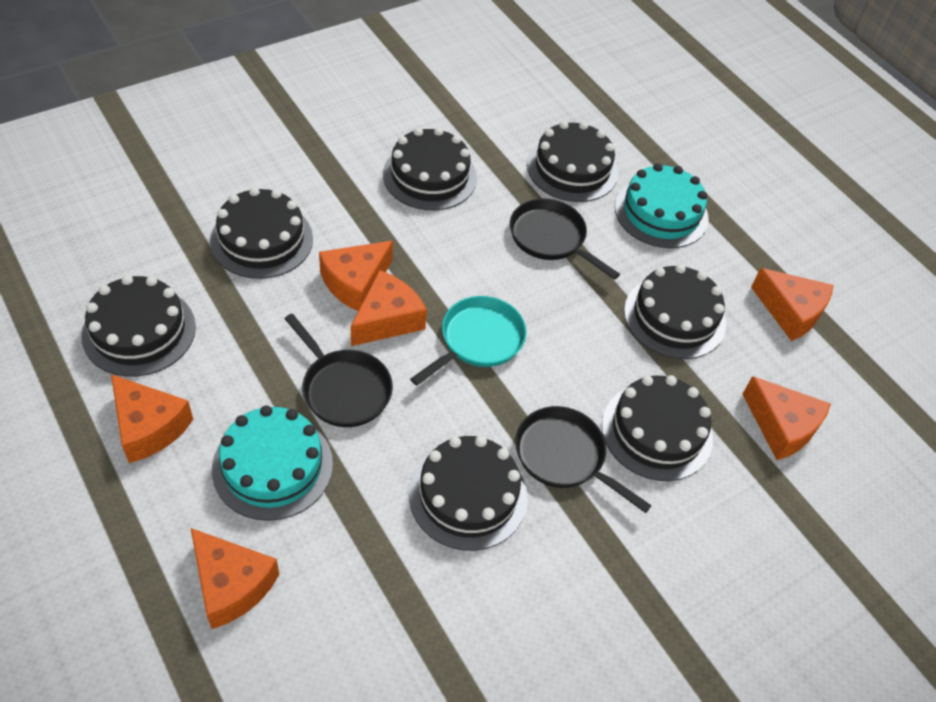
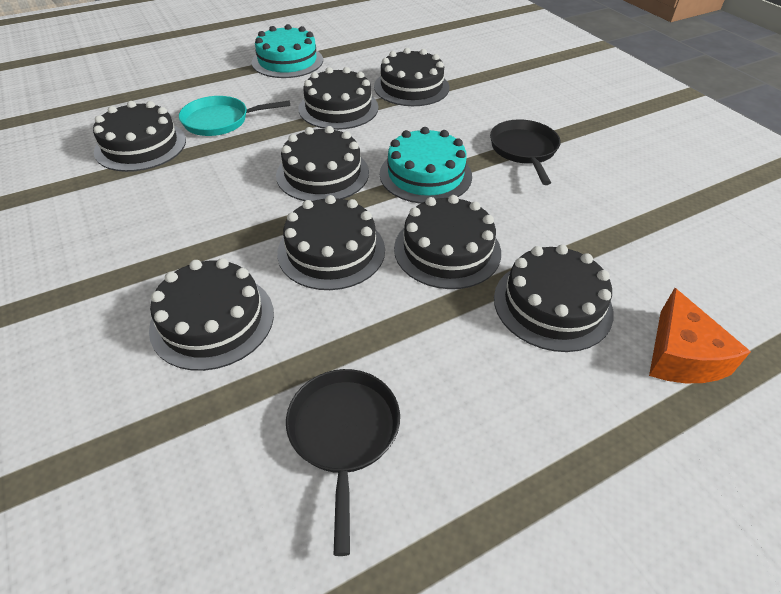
black cake: 7 -> 8
black pan: 3 -> 2
orange cheese: 6 -> 1

